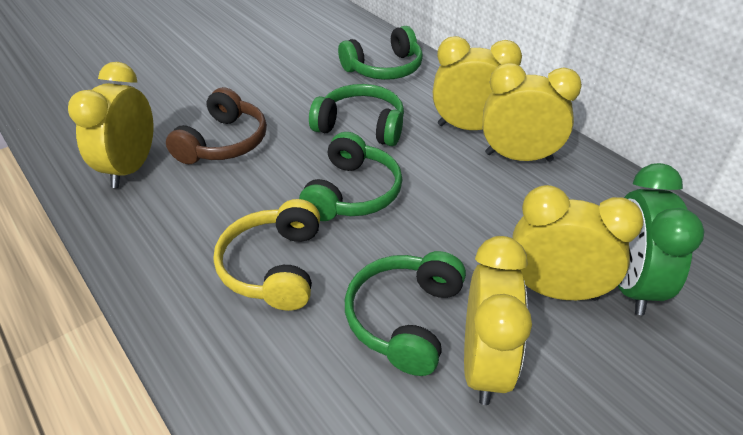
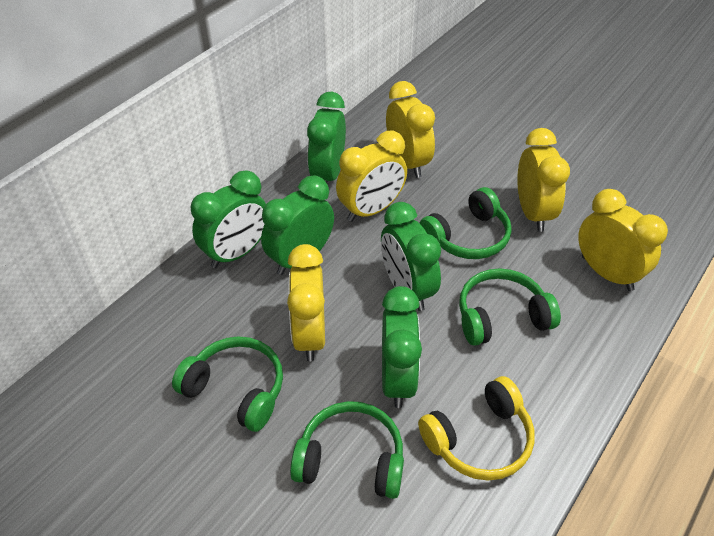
brown headphones: 1 -> 0
green clock: 1 -> 5

